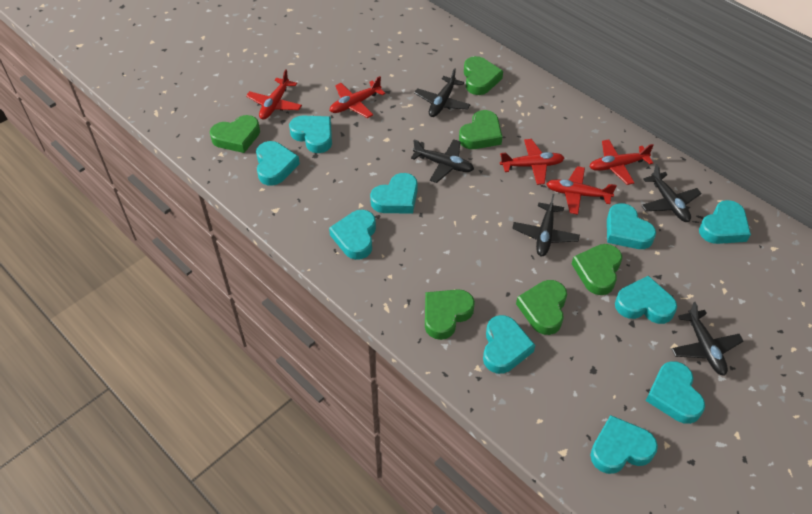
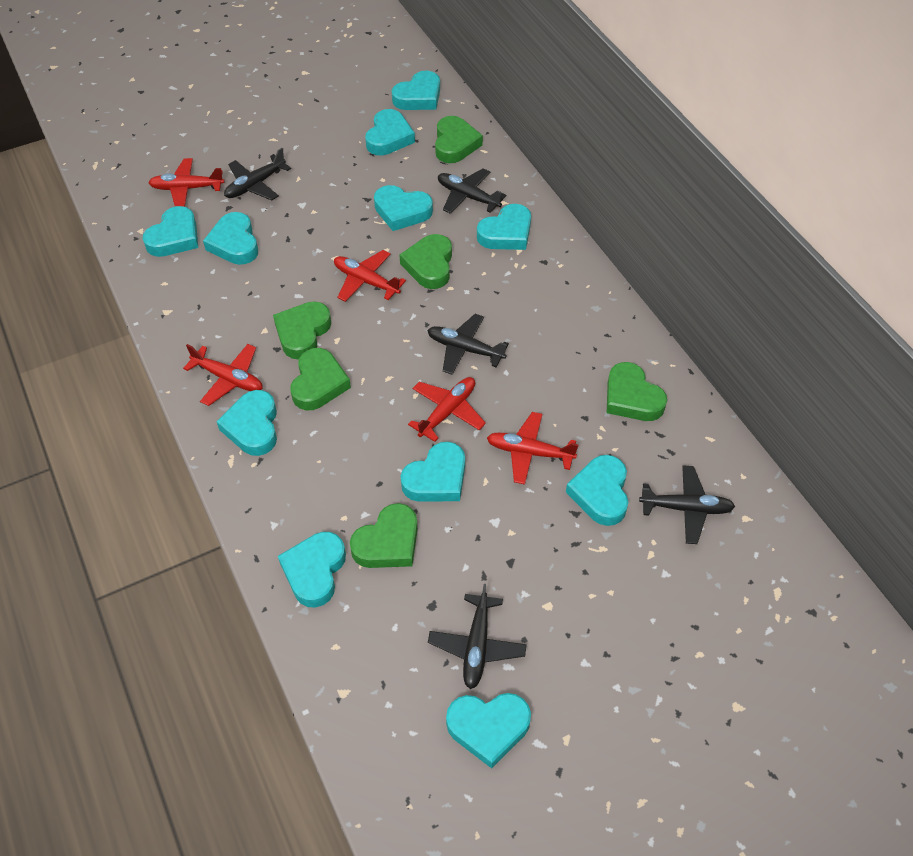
turquoise heart: 10 -> 11

